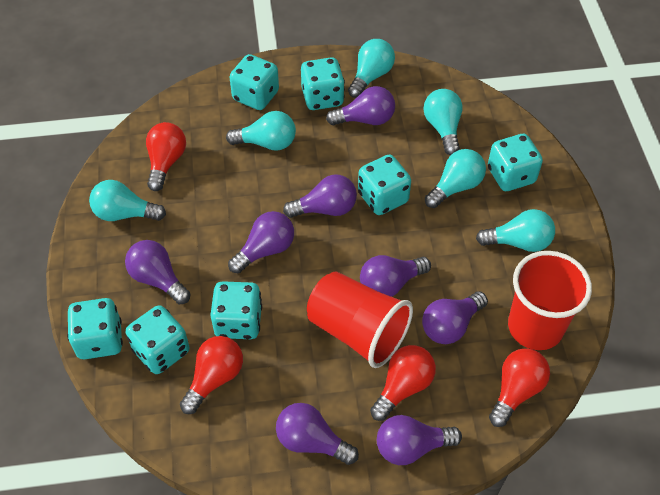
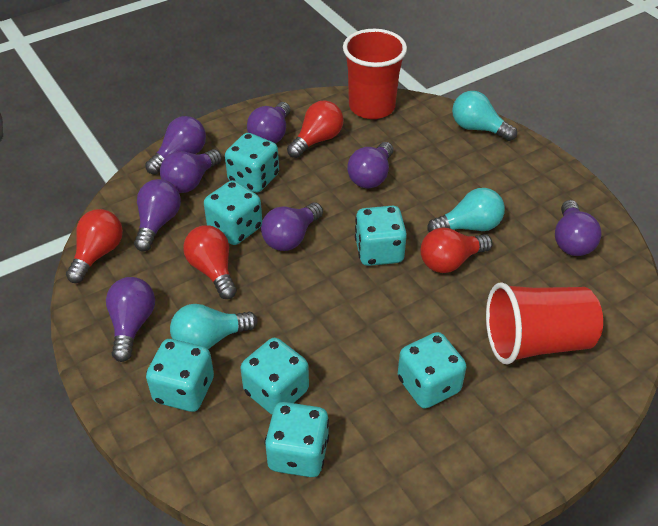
turquoise light bulb: 6 -> 3

